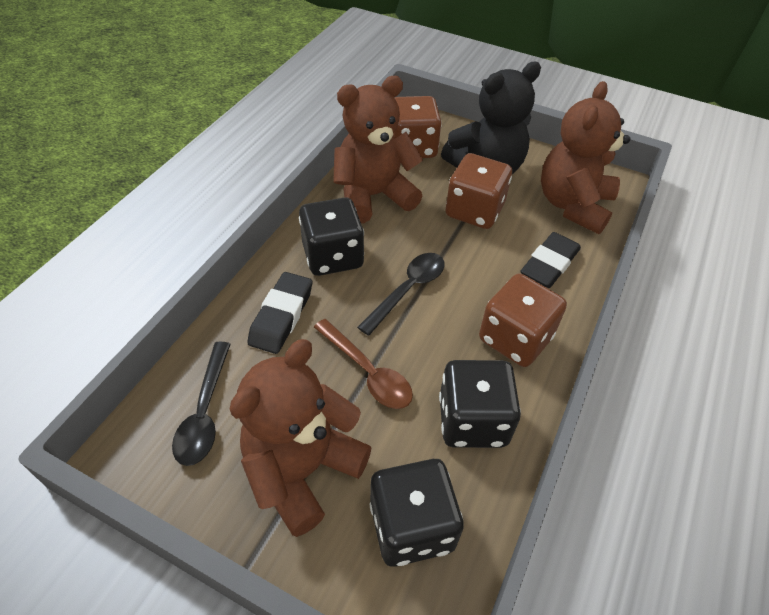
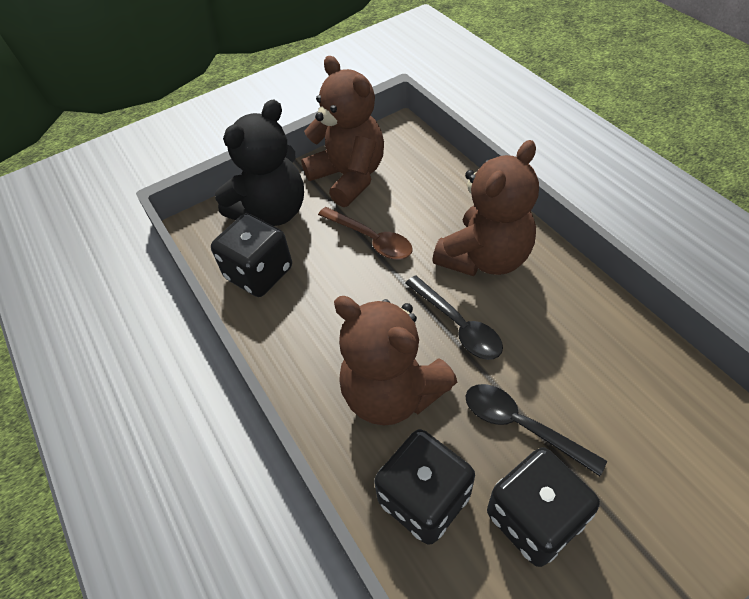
black eraser: 2 -> 0
brown dice: 3 -> 0

